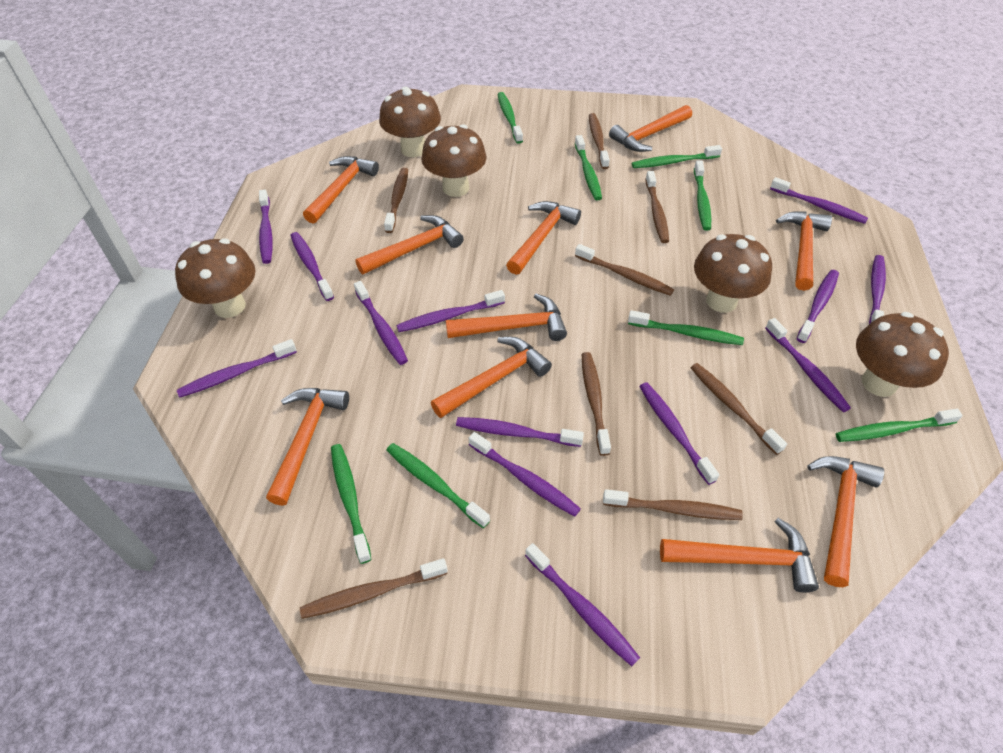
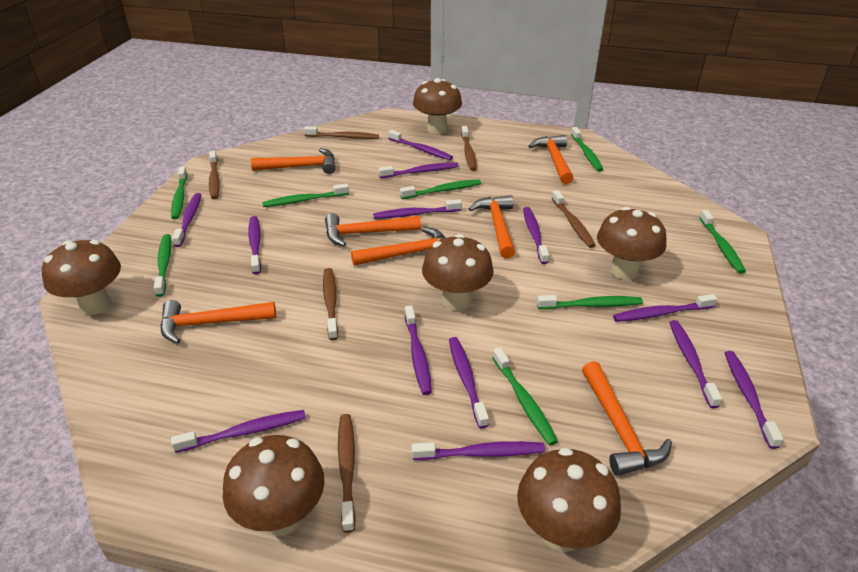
brown mushroom: 5 -> 6
brown toothbrush: 8 -> 6
orange hammer: 10 -> 7

